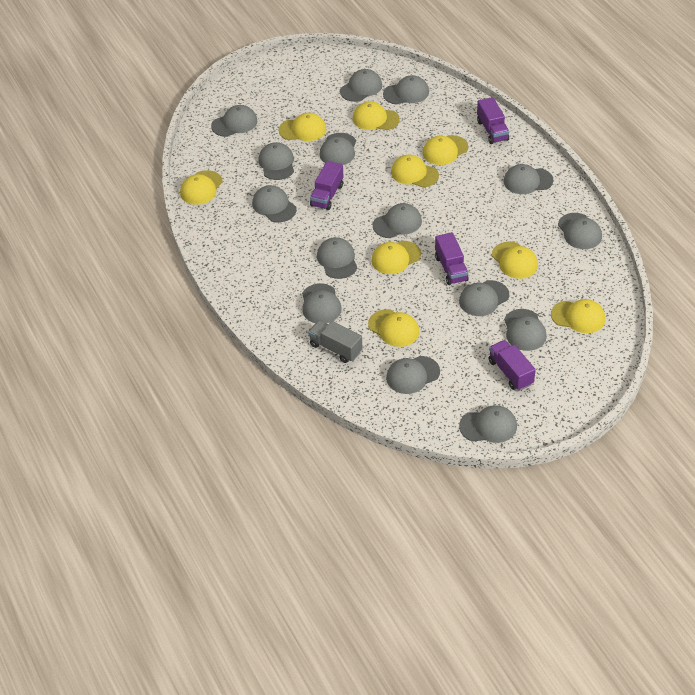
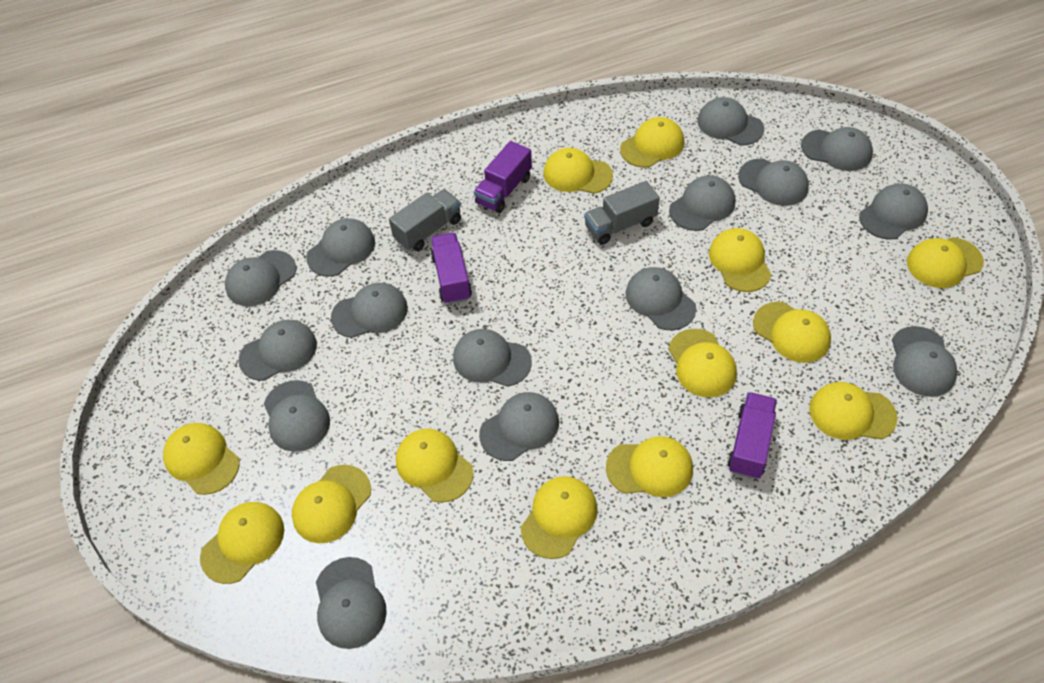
grey truck: 1 -> 2
purple truck: 4 -> 3
yellow cap: 9 -> 13

